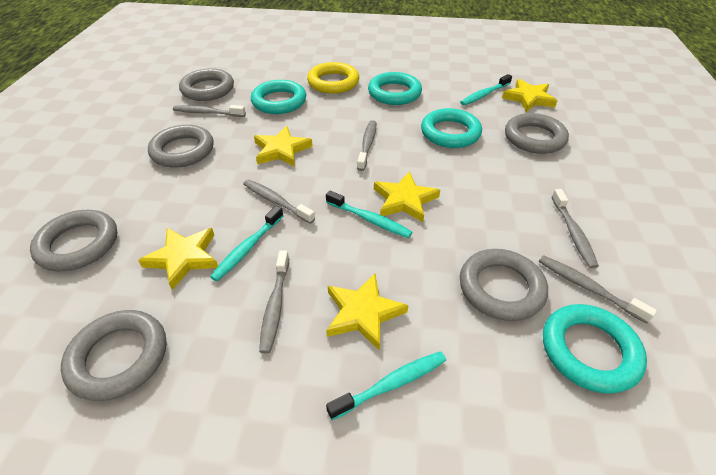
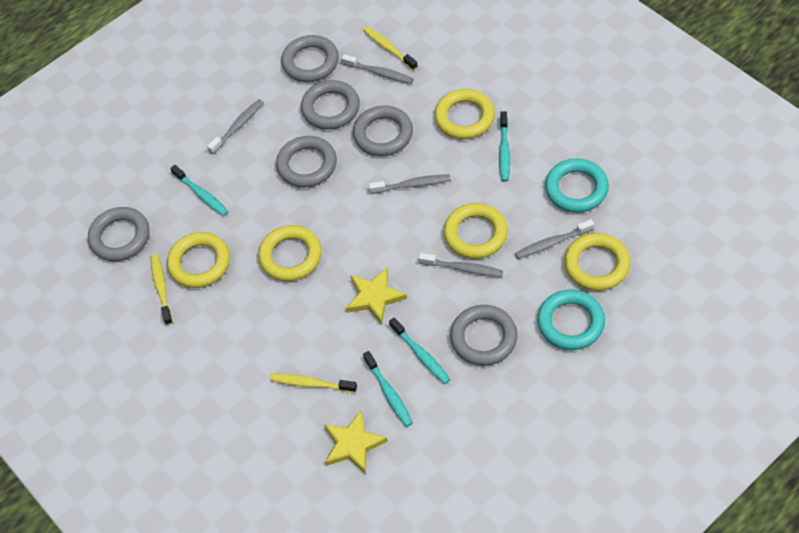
grey toothbrush: 6 -> 5
turquoise ring: 4 -> 2
yellow ring: 1 -> 5
yellow star: 5 -> 2
yellow toothbrush: 0 -> 3

